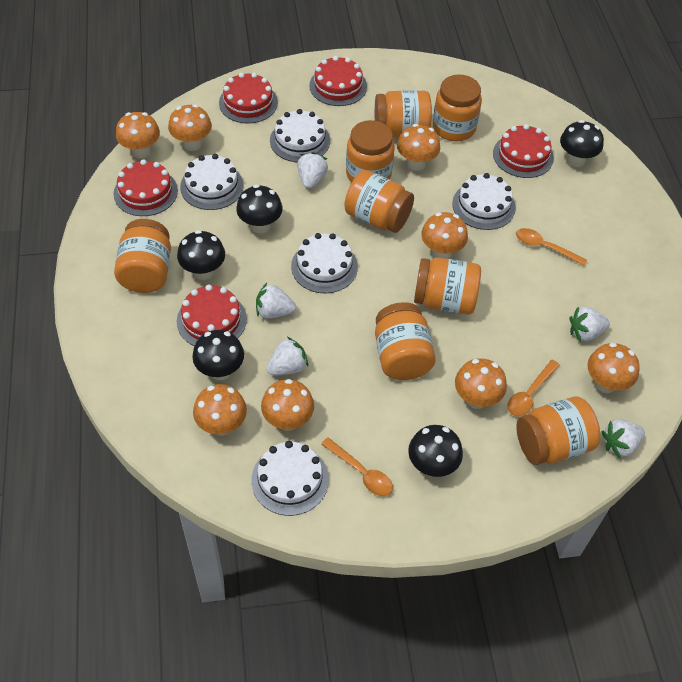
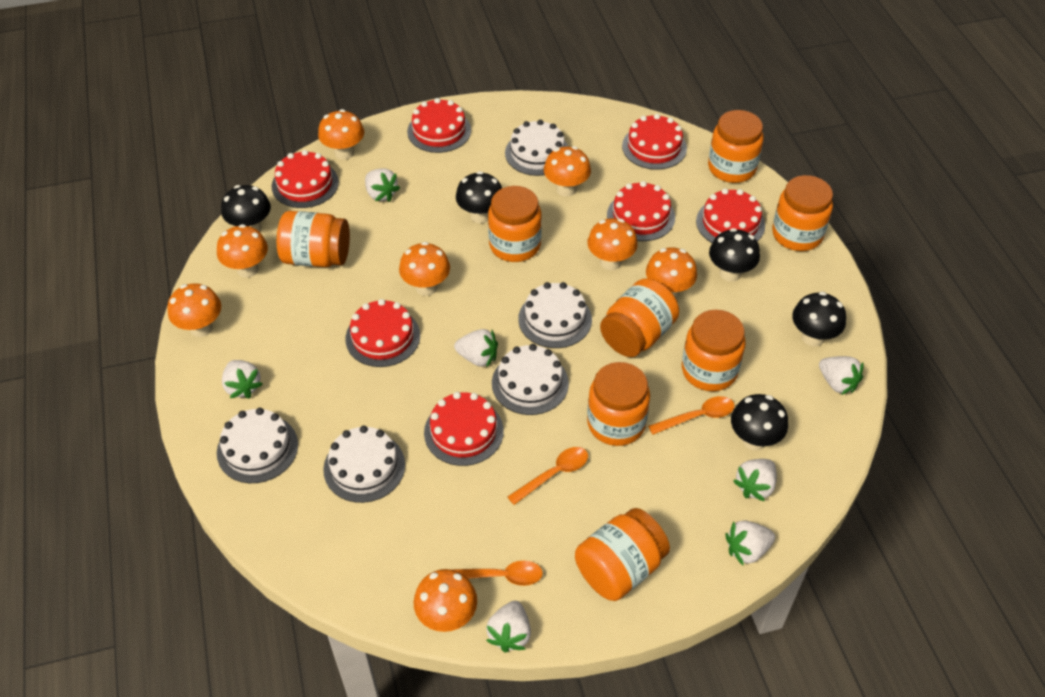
red cake: 5 -> 7
white strawberry: 5 -> 7

